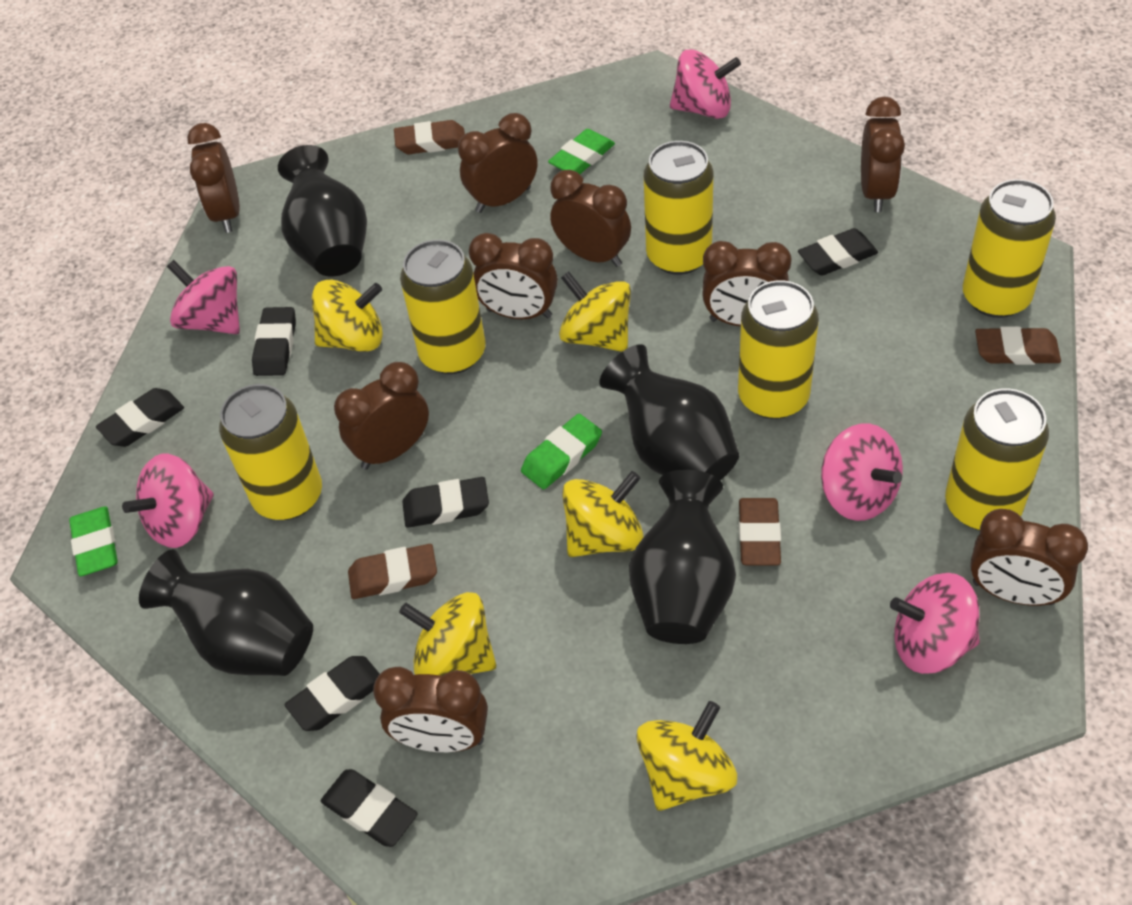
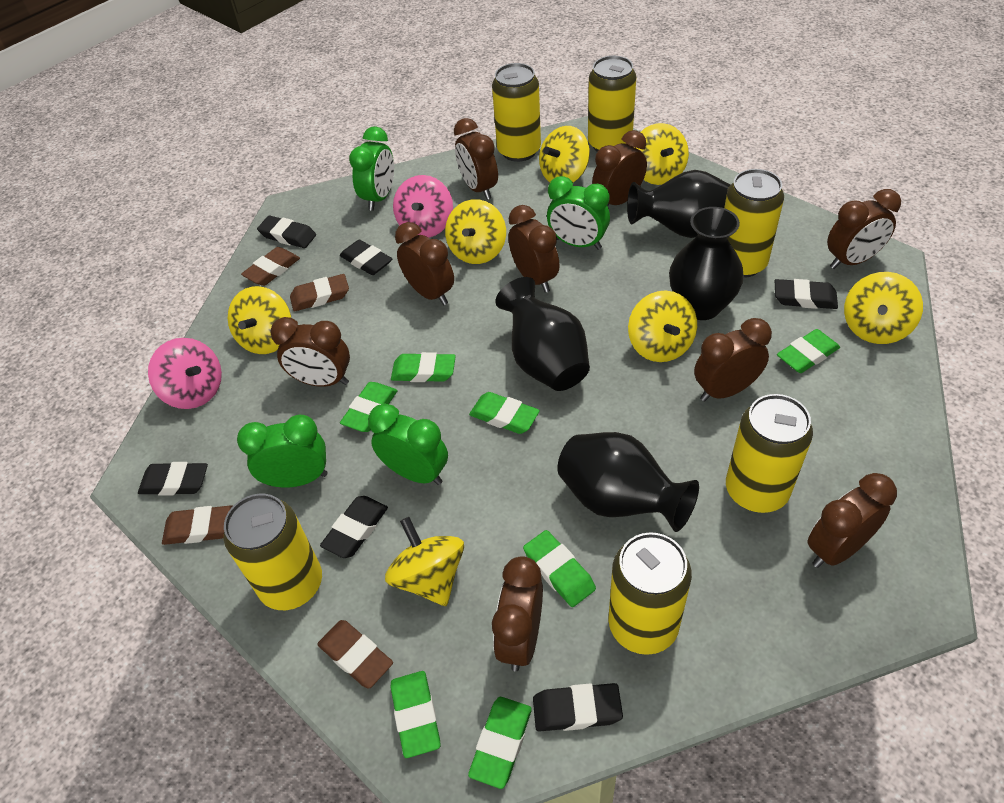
green clock: 0 -> 4
green eraser: 3 -> 7
pink spinning top: 5 -> 2
yellow spinning top: 5 -> 7

